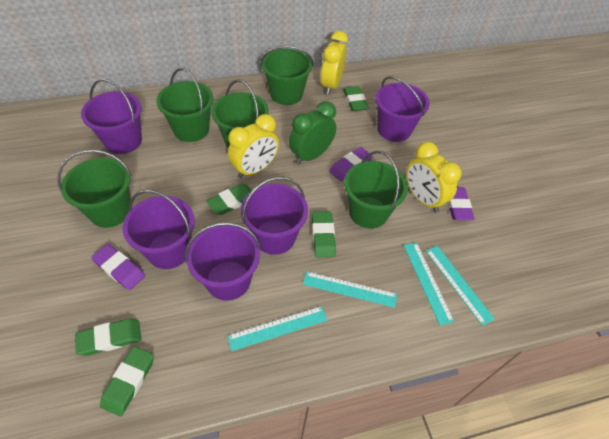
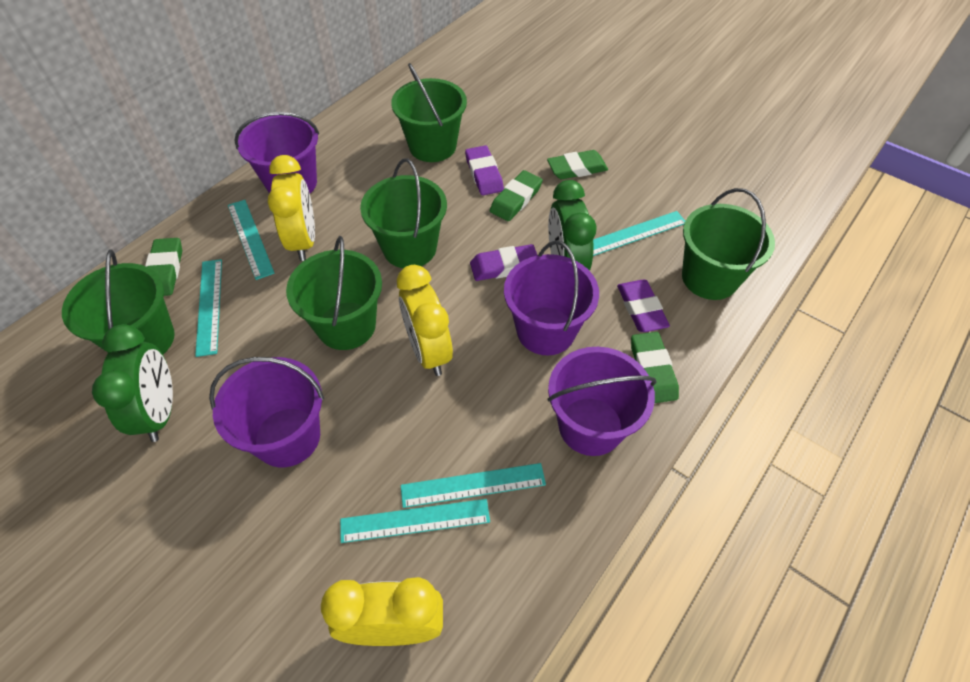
green clock: 1 -> 2
green eraser: 5 -> 4
purple bucket: 5 -> 4
turquoise ruler: 4 -> 5

